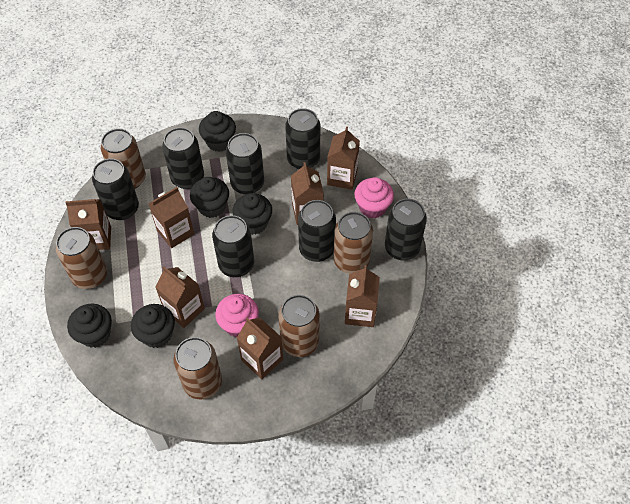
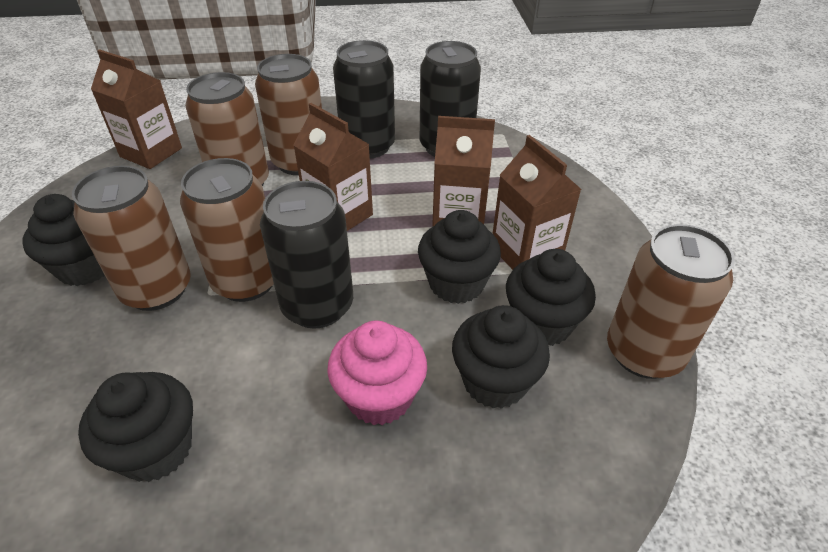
black can: 7 -> 3
brown carton: 7 -> 4
pink cupcake: 2 -> 1

